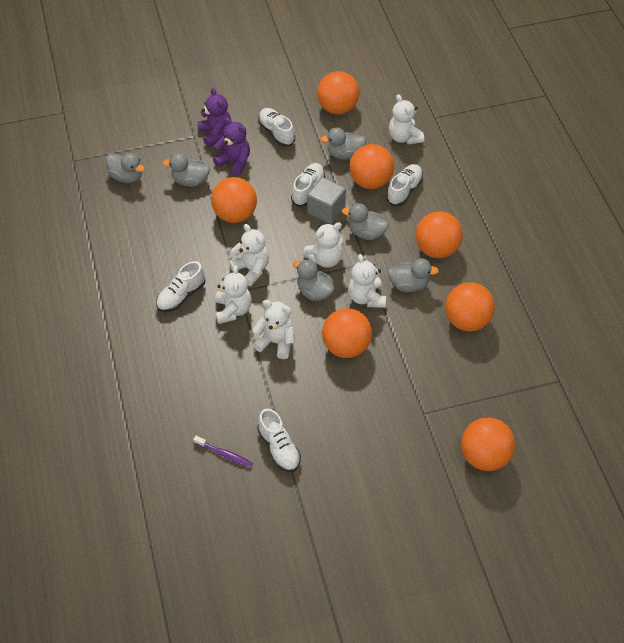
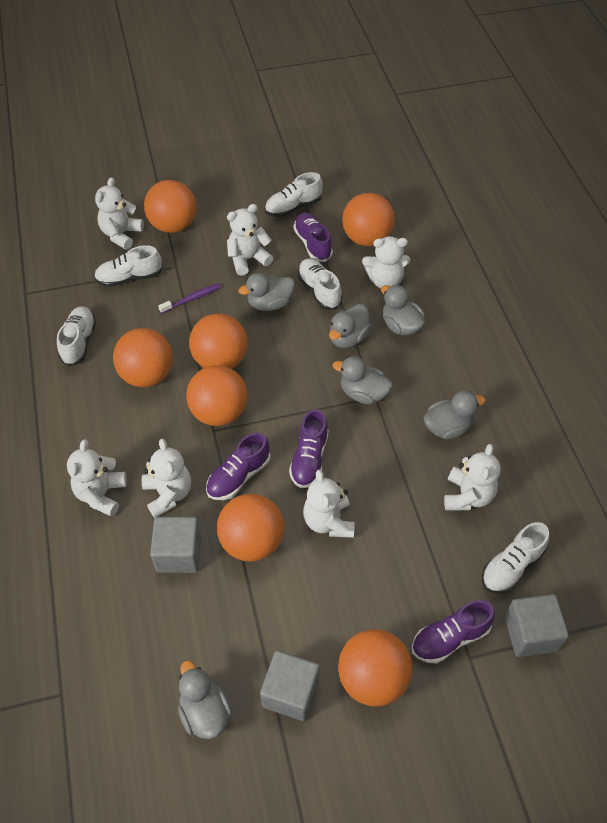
grey cube: 1 -> 3
purple shoe: 0 -> 4
purple teddy bear: 2 -> 0
white teddy bear: 6 -> 7

